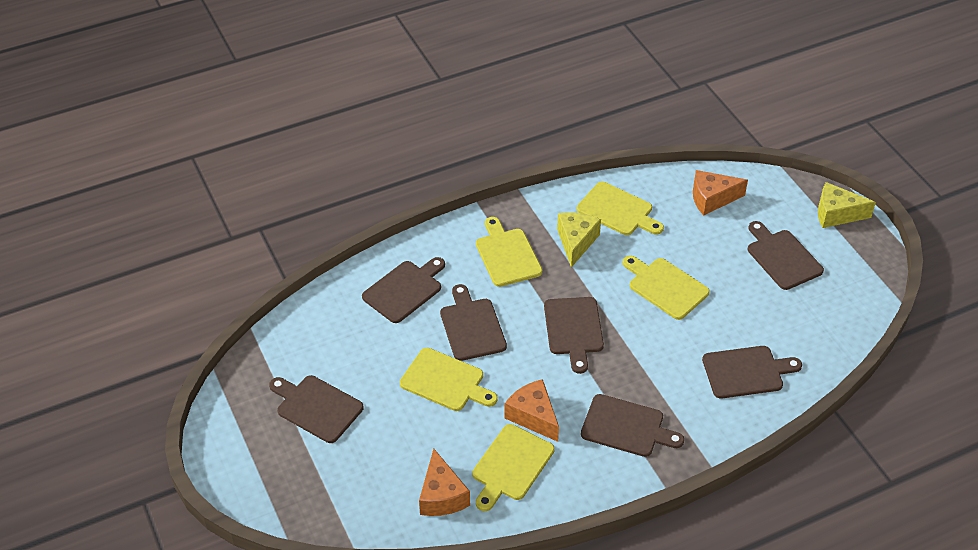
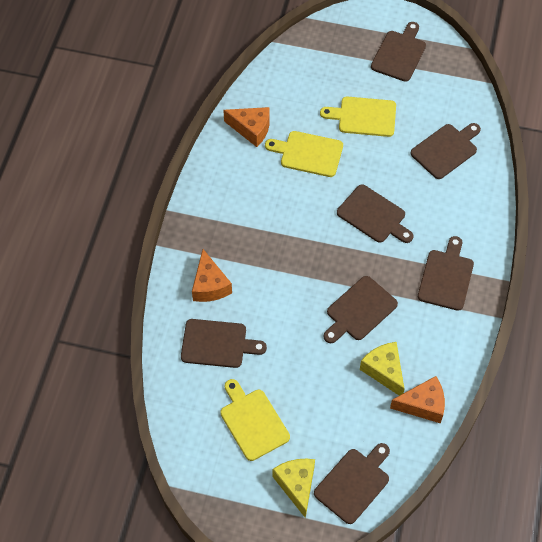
yellow cutting board: 5 -> 3

